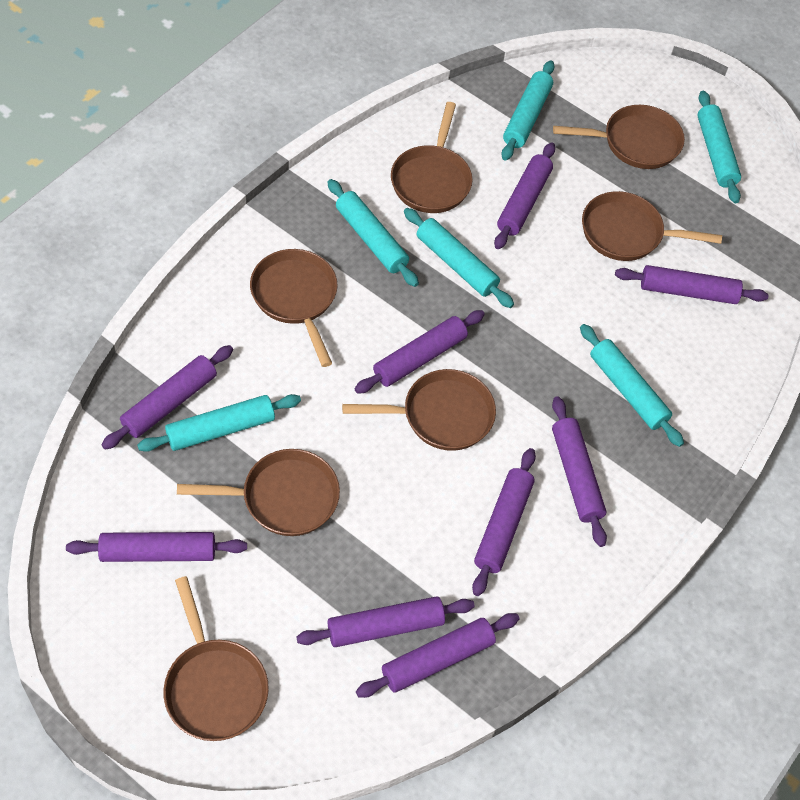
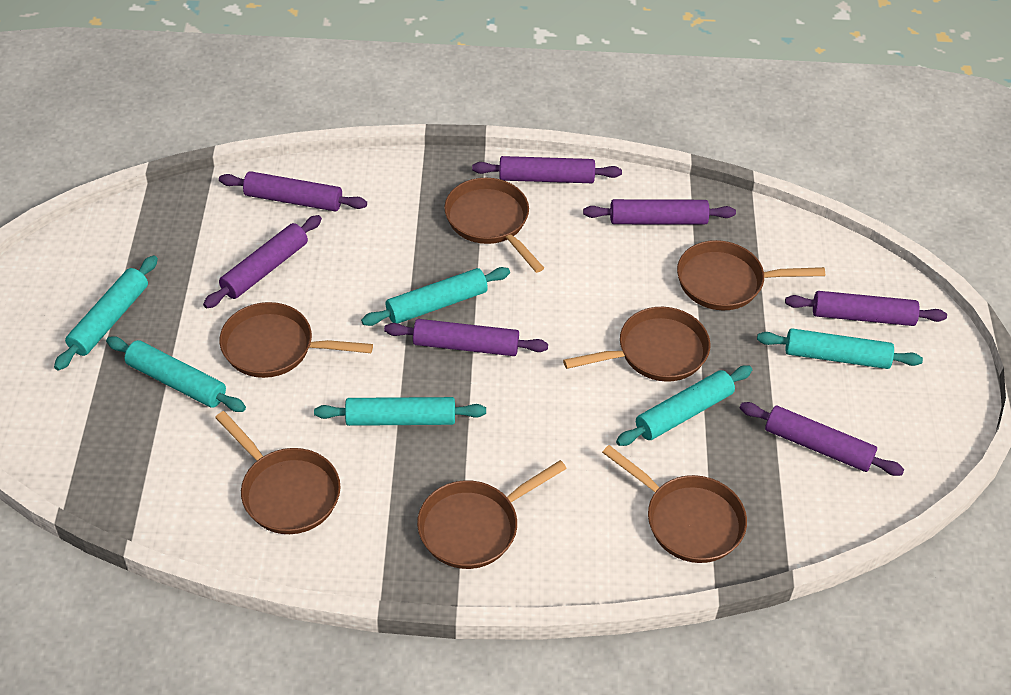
purple rolling pin: 9 -> 7

